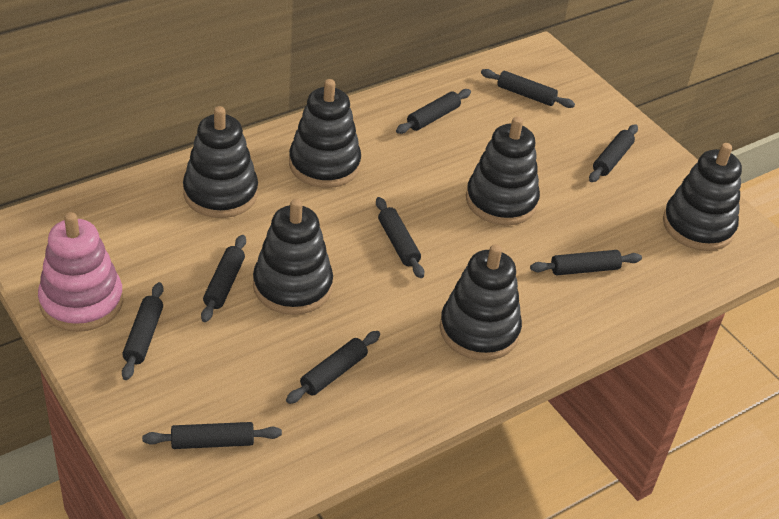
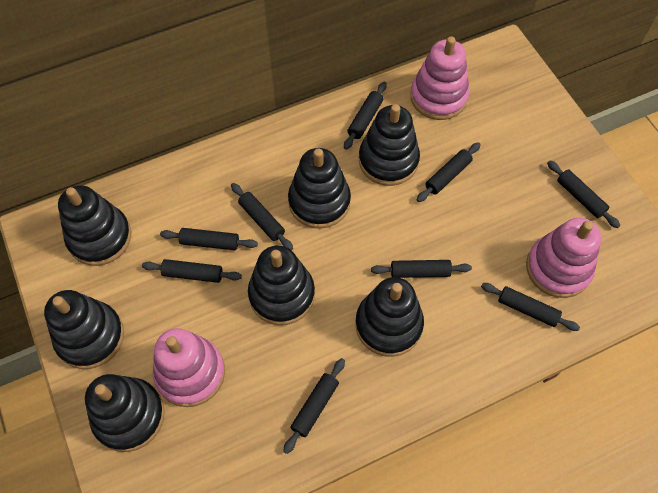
black stacking toy: 6 -> 7
pink stacking toy: 1 -> 3

